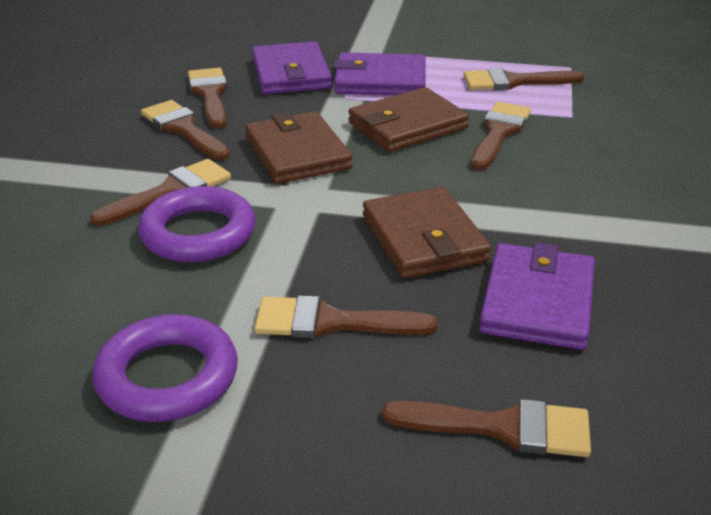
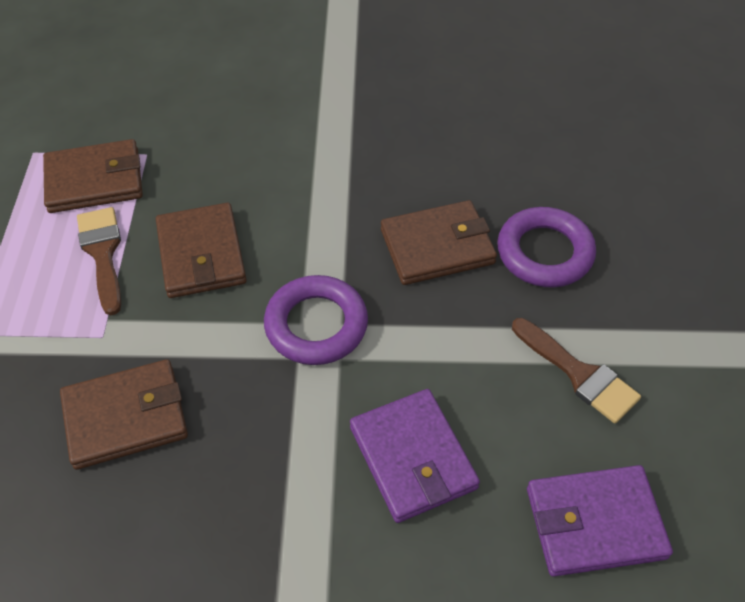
brown brush: 7 -> 2
brown wallet: 3 -> 4
purple wallet: 3 -> 2

